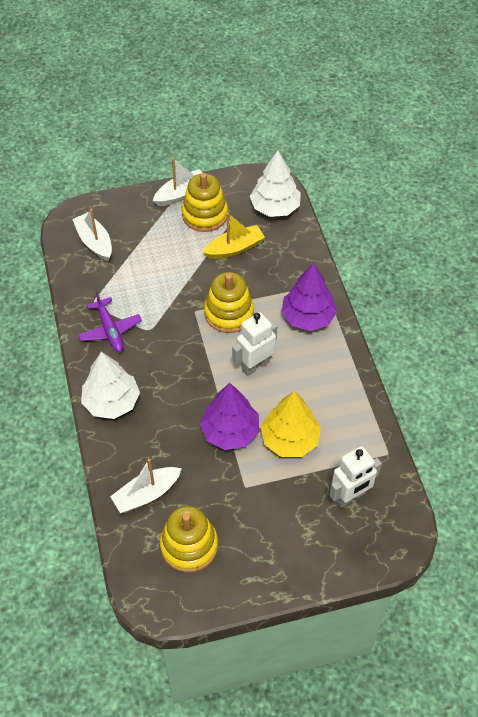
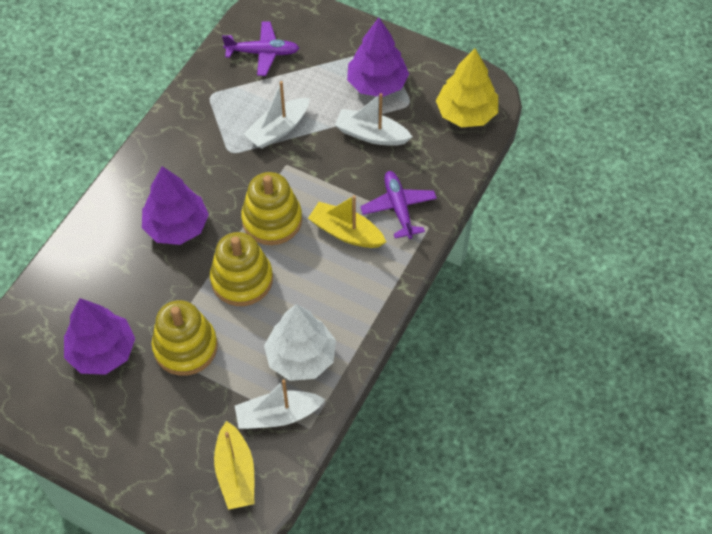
purple plane: 1 -> 2
purple tree: 2 -> 3
white robot: 2 -> 0
white tree: 2 -> 1
yellow boat: 1 -> 2

